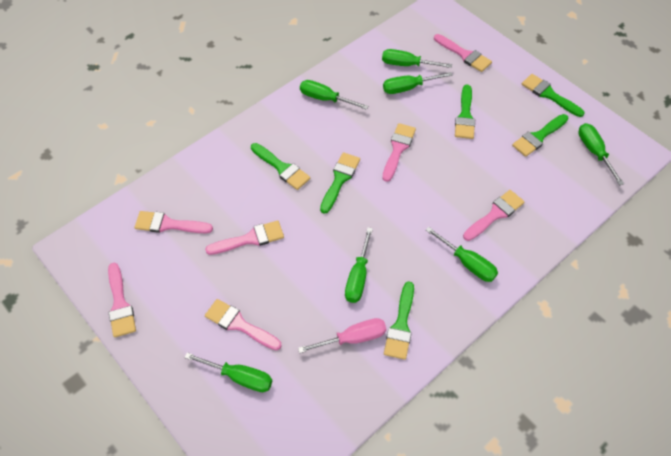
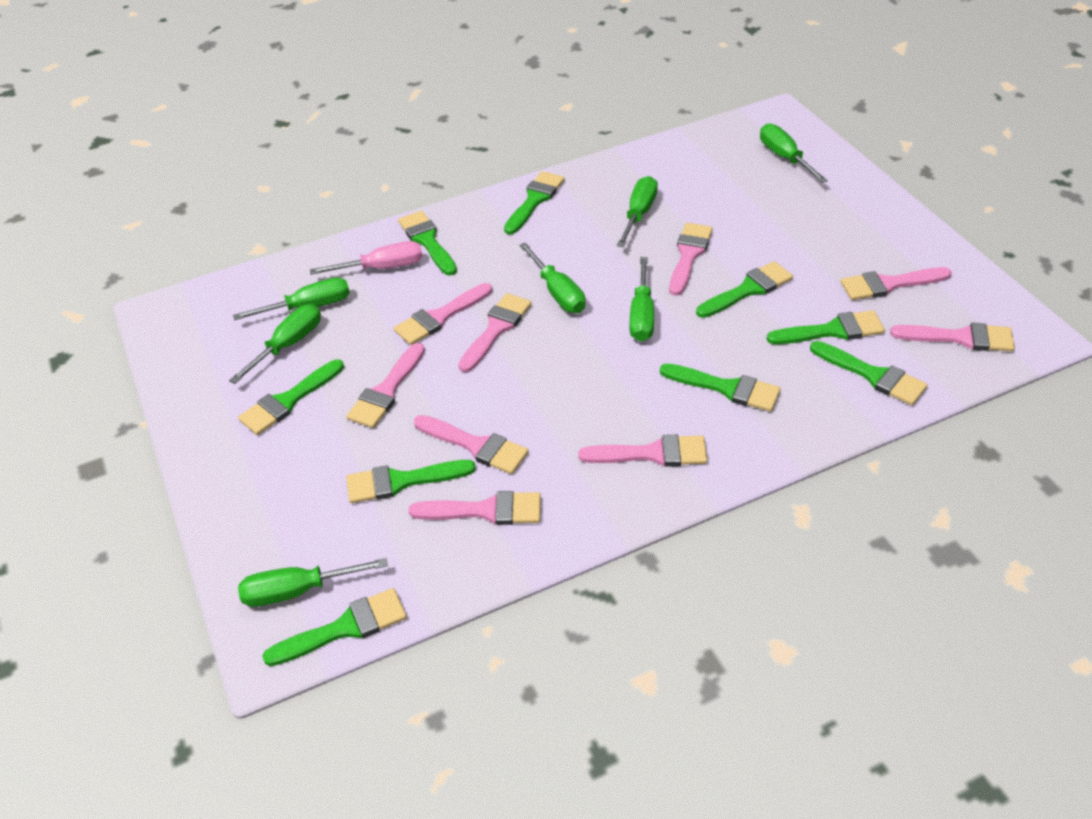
green brush: 6 -> 9
pink brush: 7 -> 9

